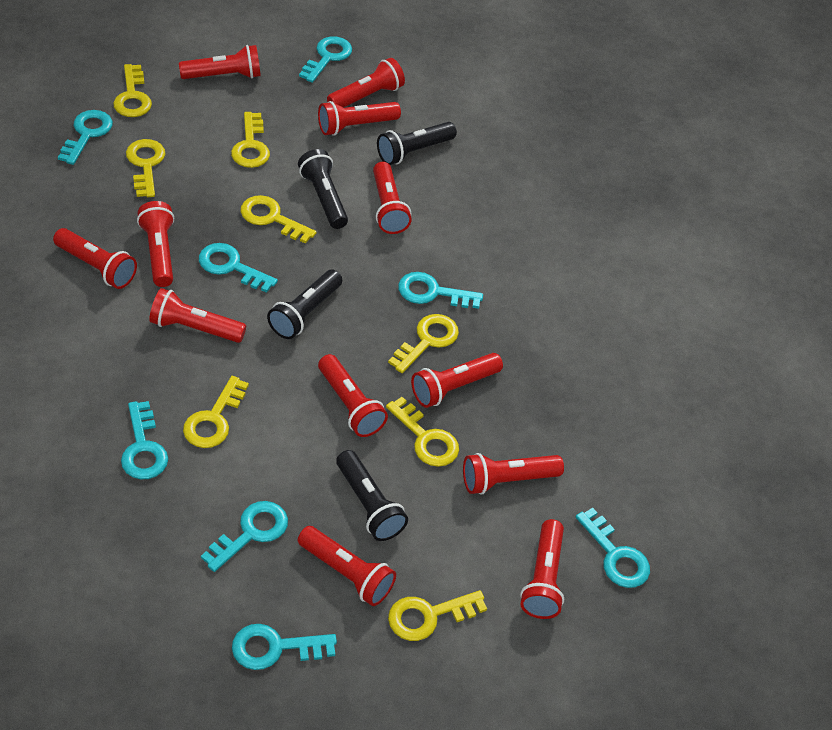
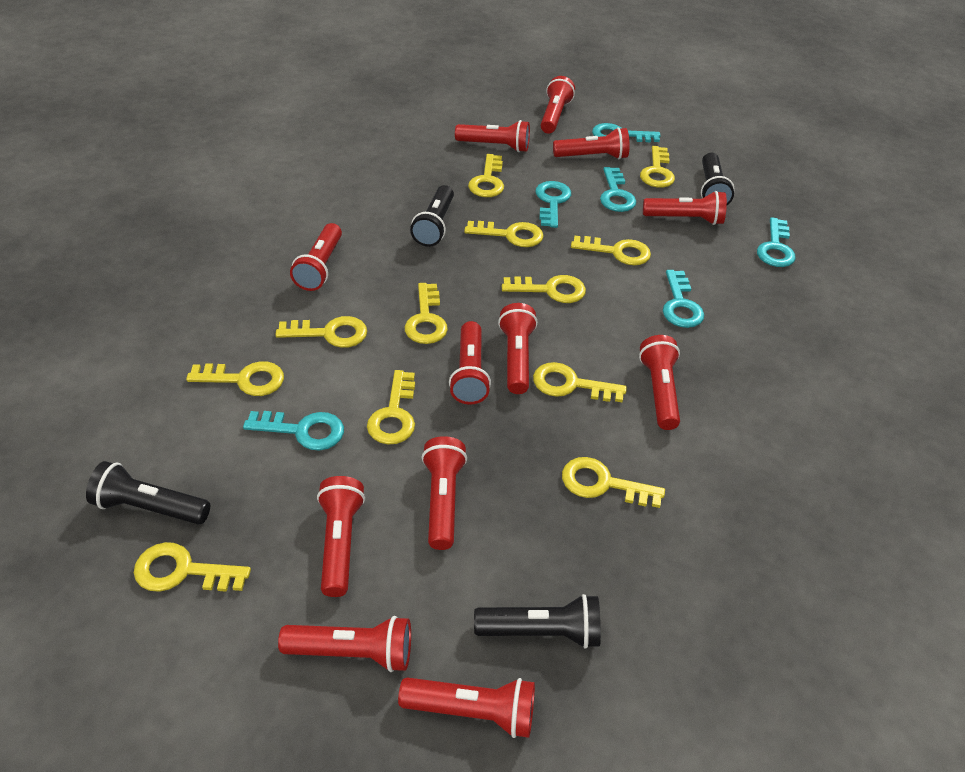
turquoise key: 8 -> 6
yellow key: 8 -> 12

